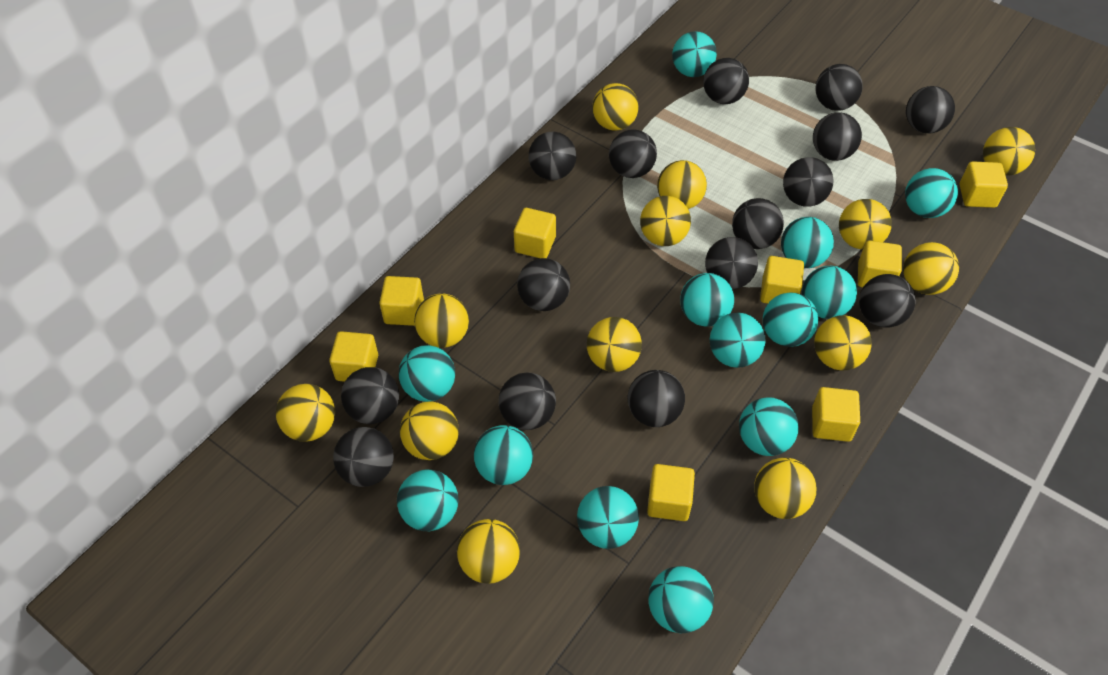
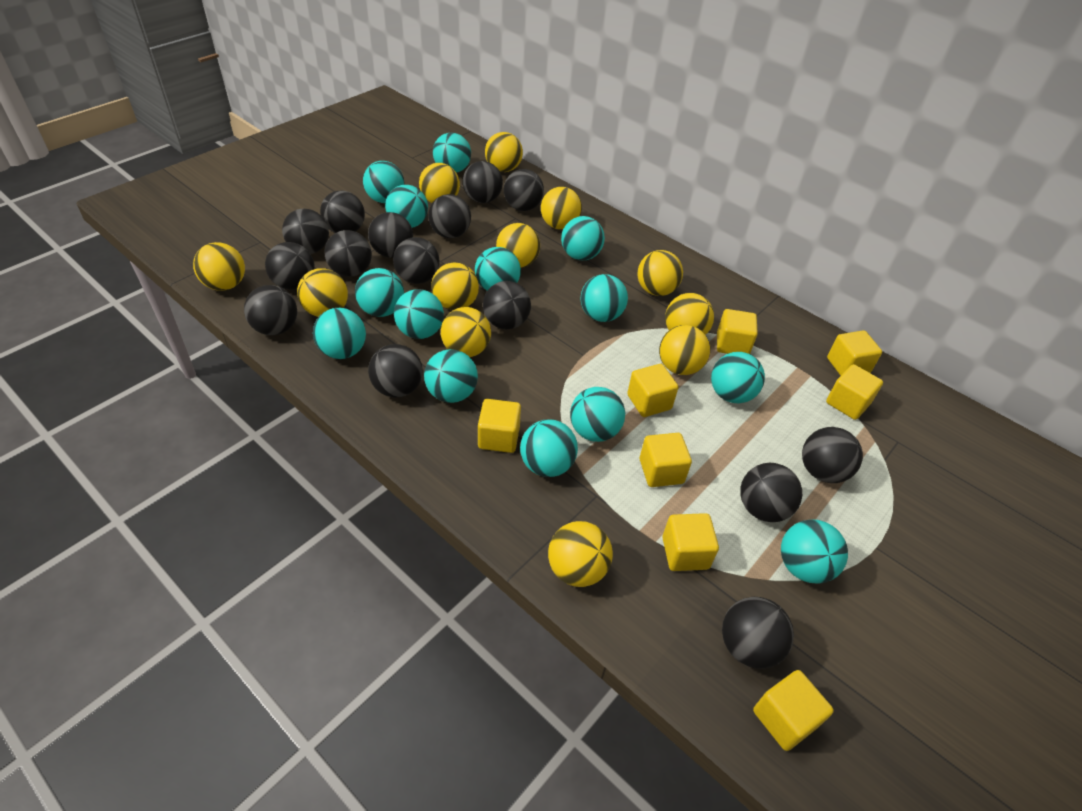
turquoise ball: 13 -> 14
yellow ball: 13 -> 12

